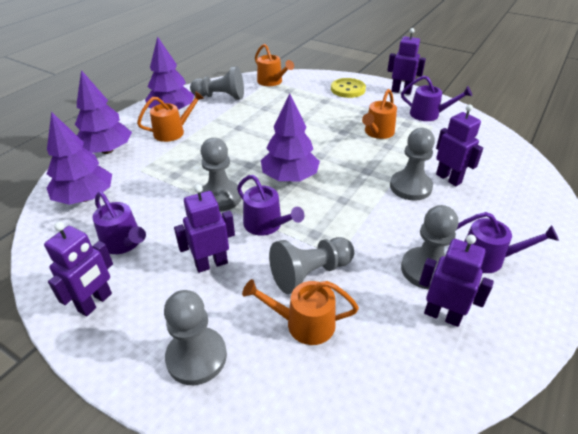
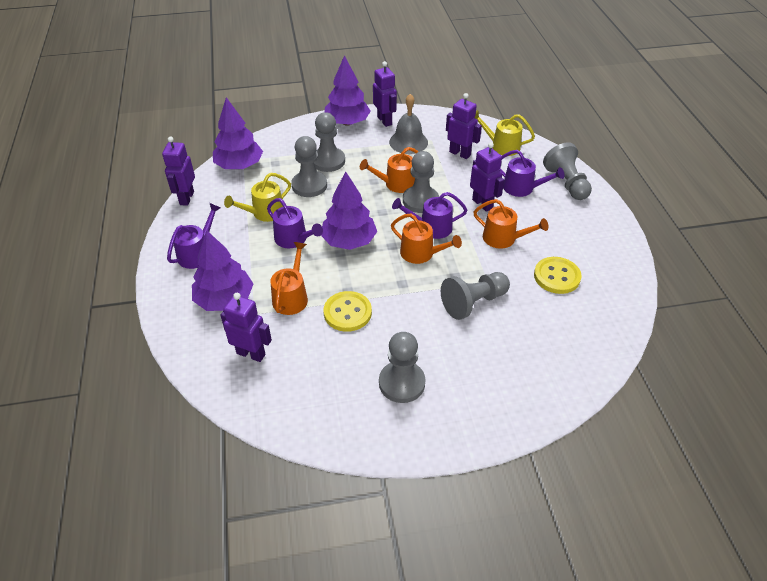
grey bell: 0 -> 1
yellow button: 1 -> 2
yellow watering can: 0 -> 2

